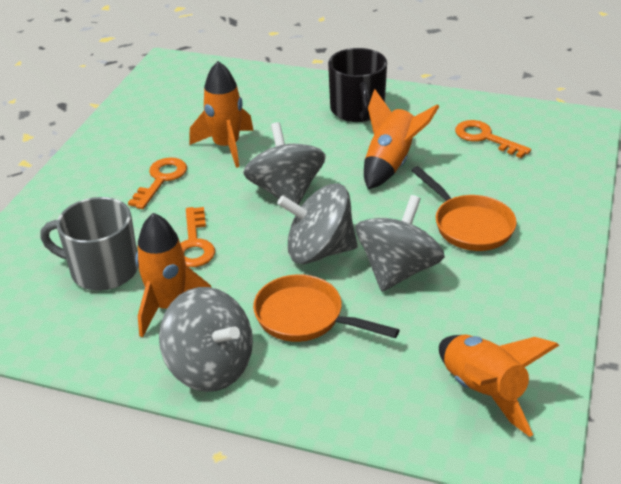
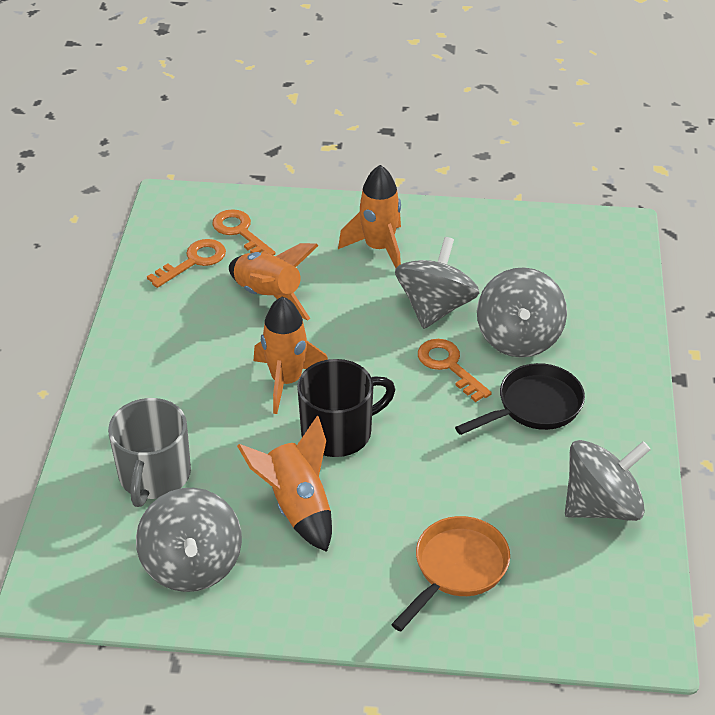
black pan: 0 -> 1
orange pan: 2 -> 1

